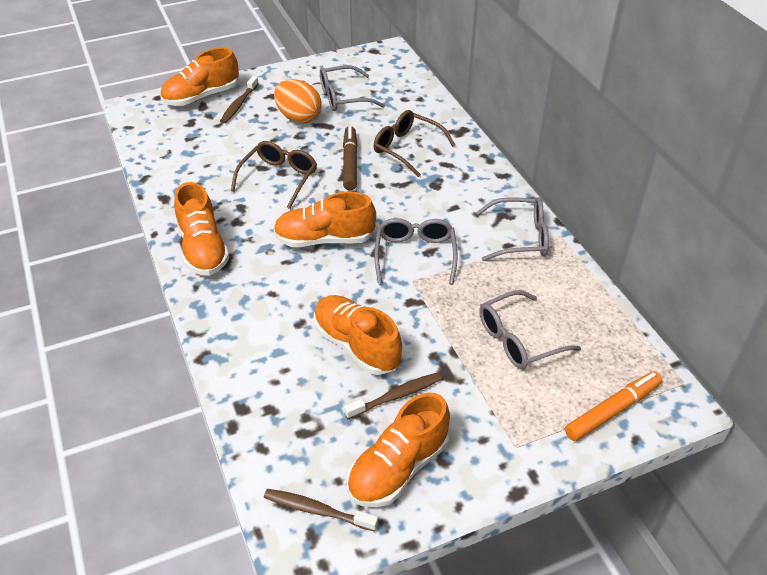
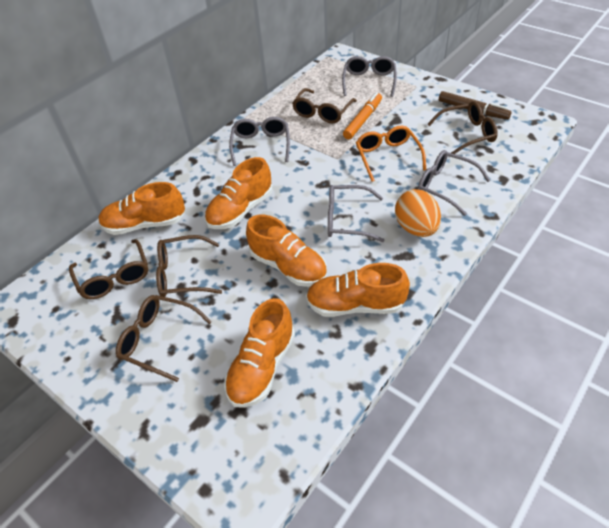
brown glasses: 2 -> 5
brown toothbrush: 3 -> 0
orange glasses: 0 -> 1

